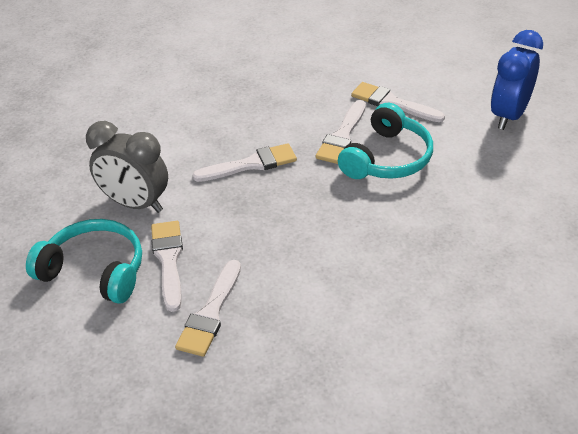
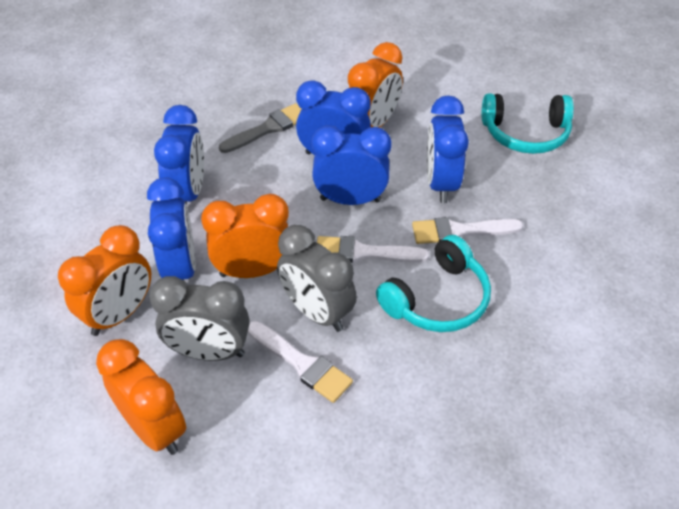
blue clock: 1 -> 5
grey brush: 0 -> 1
grey clock: 1 -> 2
orange clock: 0 -> 4
white brush: 5 -> 3

